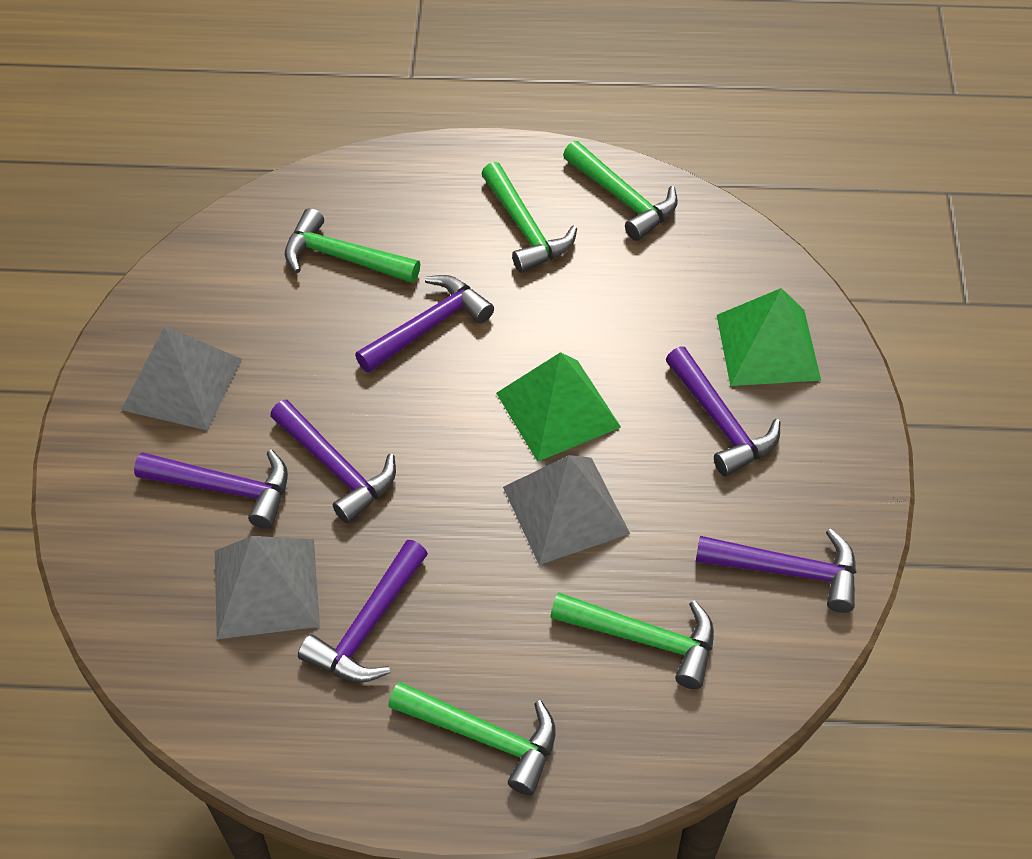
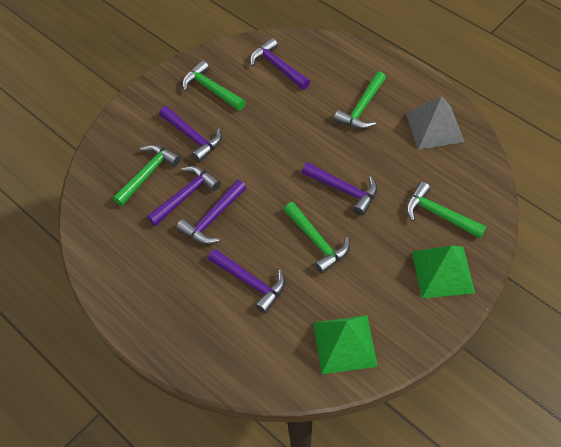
grey pyramid: 3 -> 1

